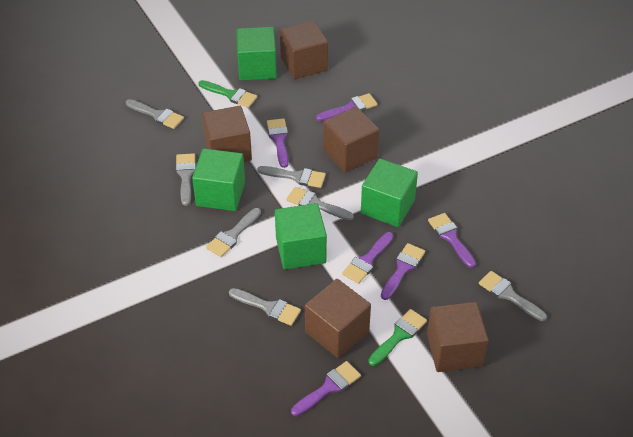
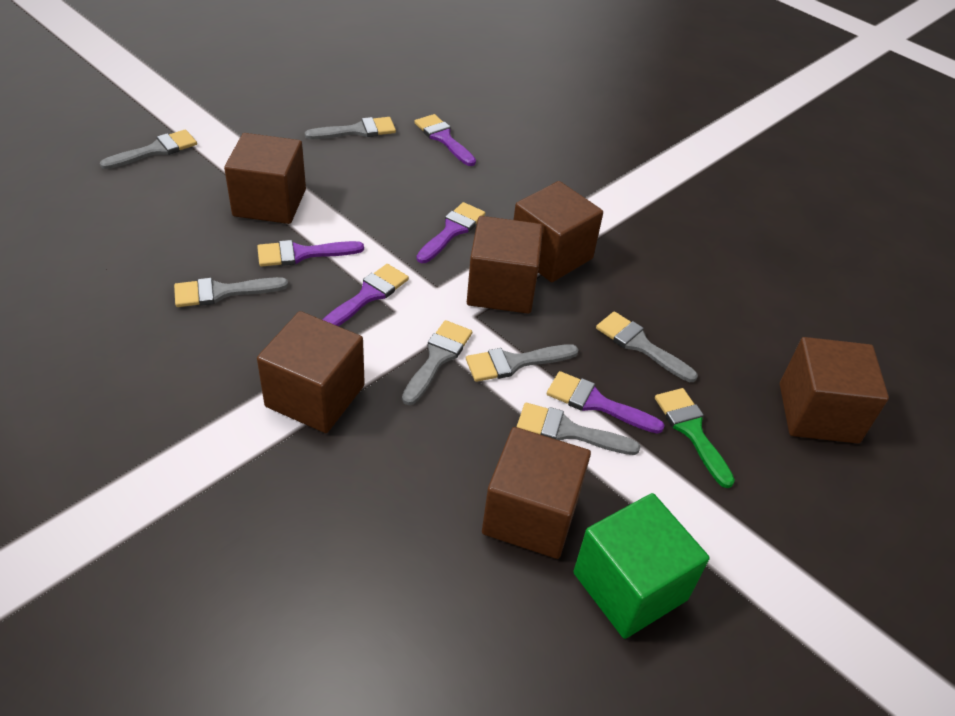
brown cube: 5 -> 6
green brush: 2 -> 1
green cube: 4 -> 1
purple brush: 6 -> 5

